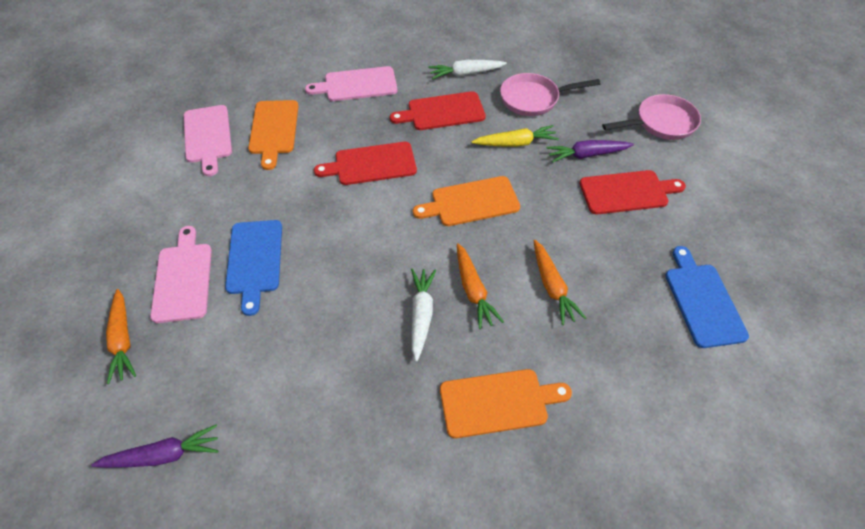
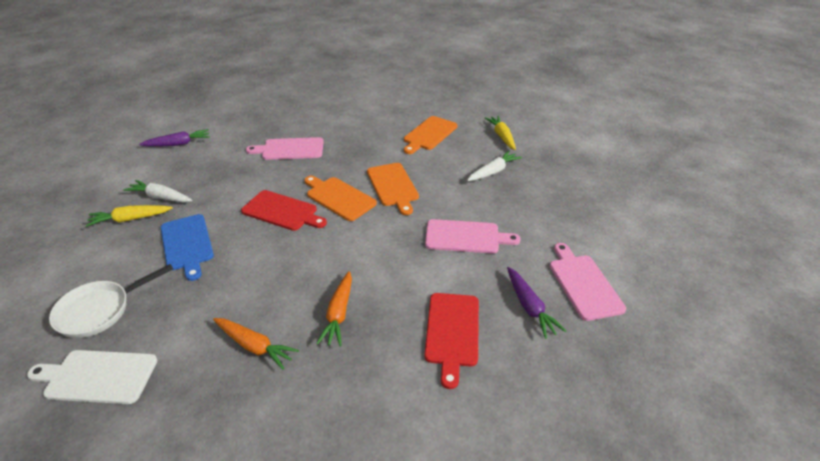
blue cutting board: 2 -> 1
orange carrot: 3 -> 2
pink pan: 2 -> 0
red cutting board: 3 -> 2
white cutting board: 0 -> 1
white pan: 0 -> 1
yellow carrot: 1 -> 2

